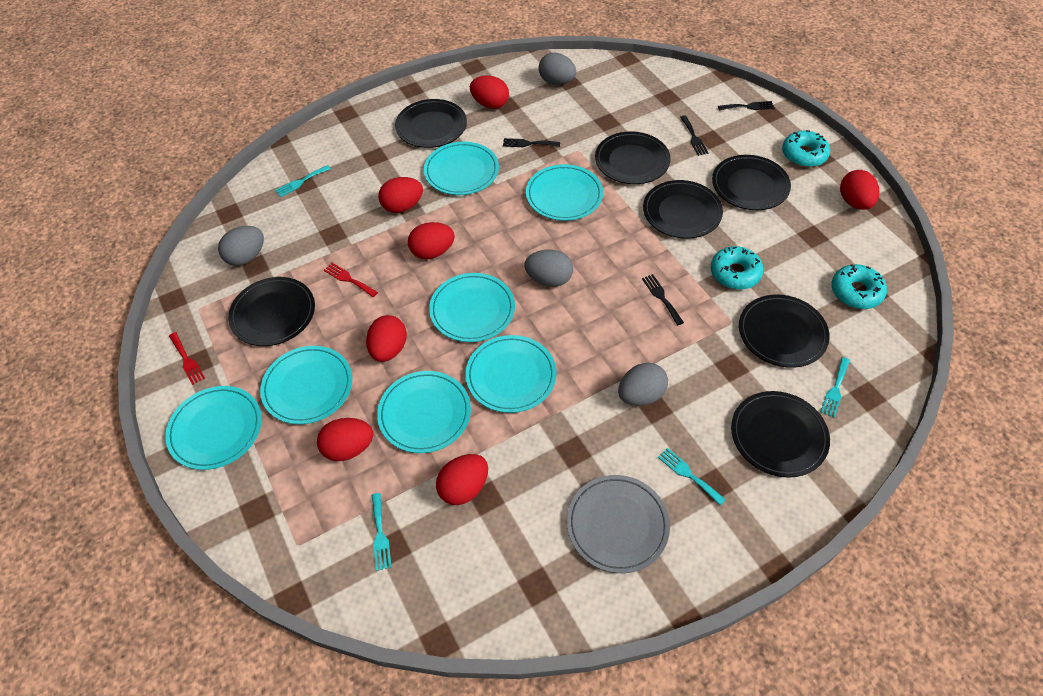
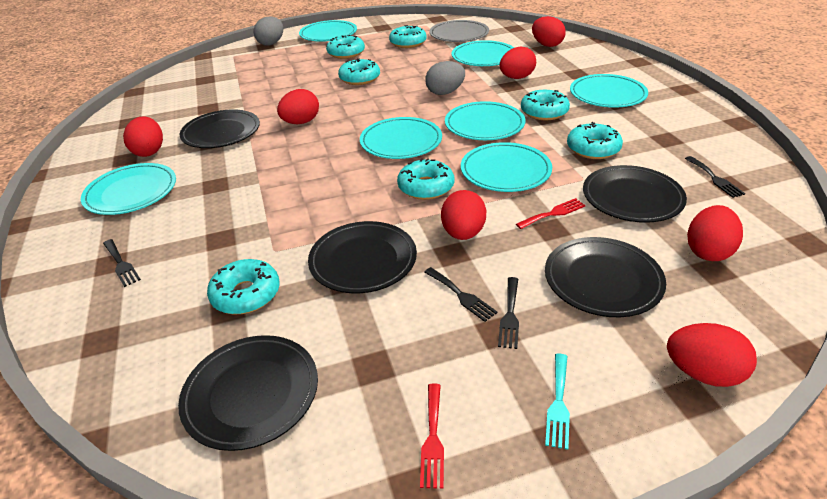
black plate: 7 -> 5
grey egg: 4 -> 2
turquoise donut: 3 -> 7
turquoise fork: 4 -> 1

